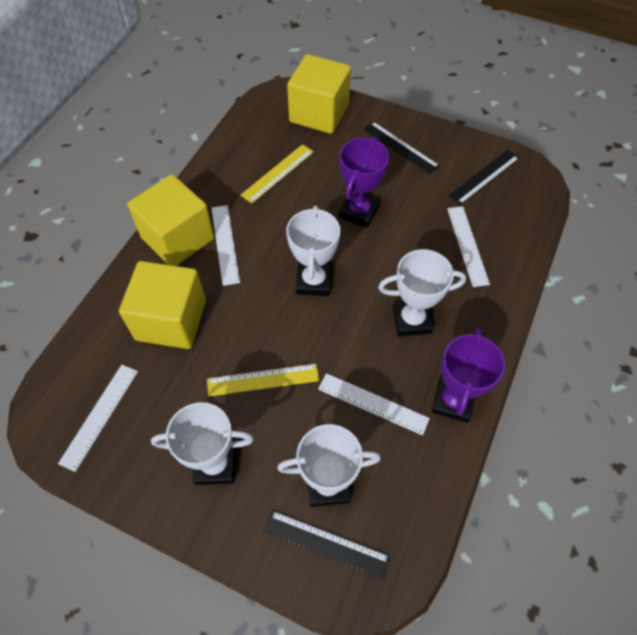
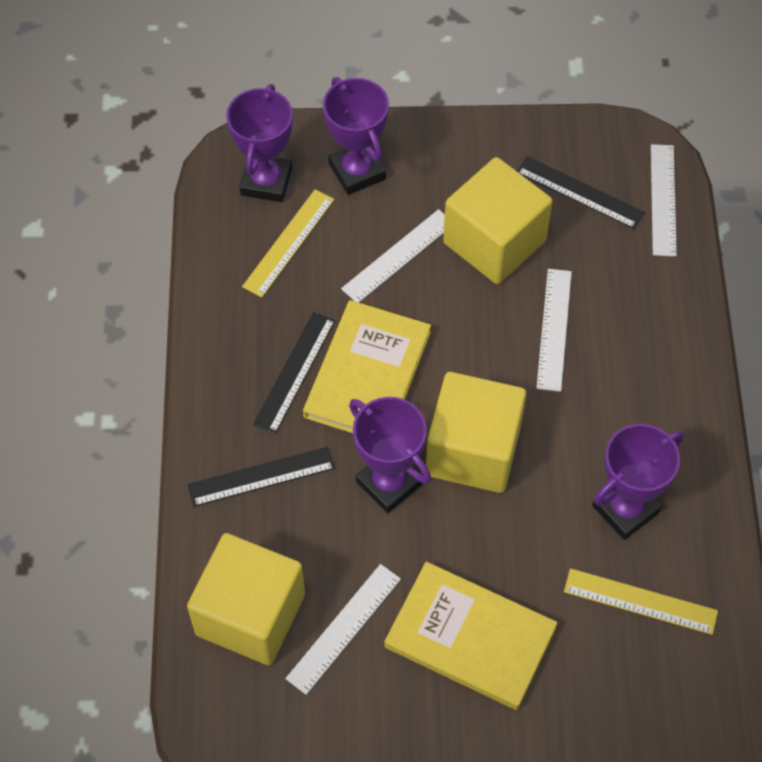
purple trophy: 2 -> 4
white trophy: 4 -> 0
yellow book: 0 -> 2

